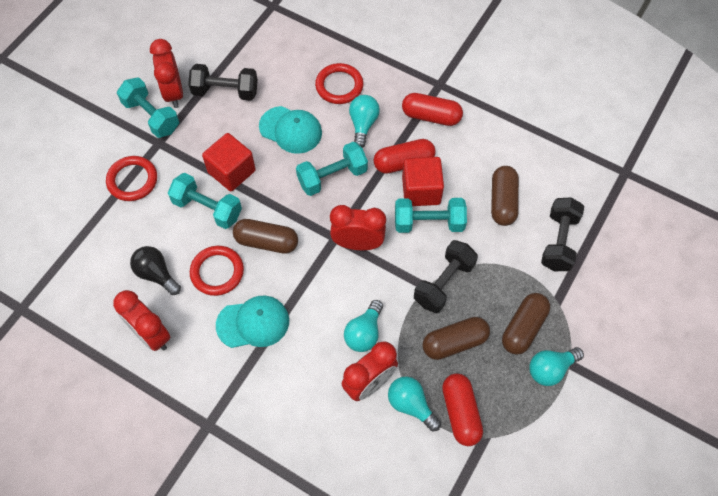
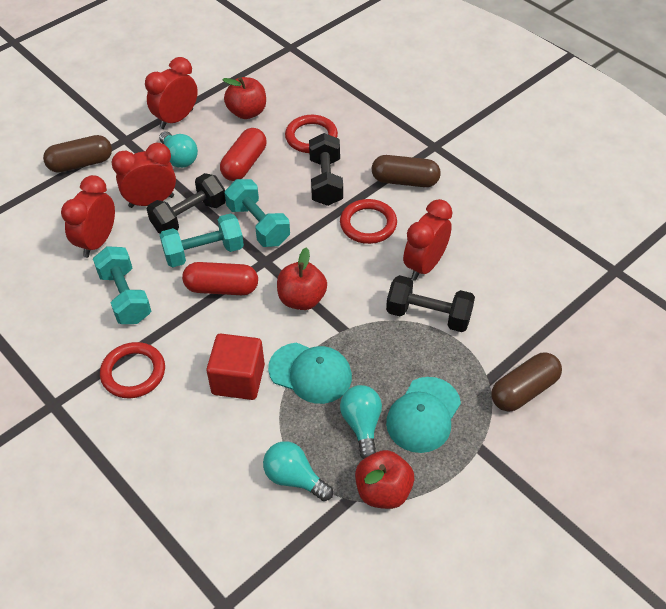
black light bulb: 1 -> 0
brown capsule: 4 -> 3
red apple: 0 -> 3
red capsule: 3 -> 2
red cube: 2 -> 1
turquoise dumbbell: 4 -> 3
turquoise light bulb: 4 -> 3

